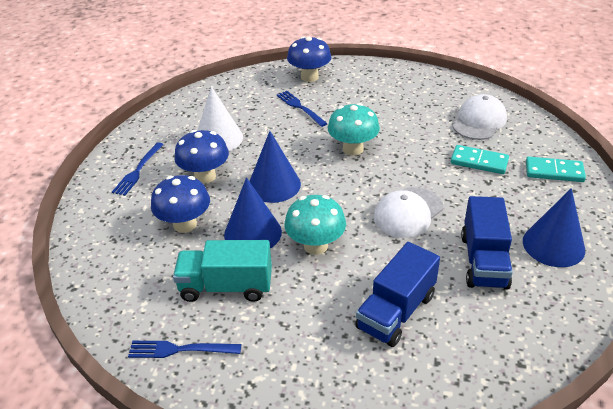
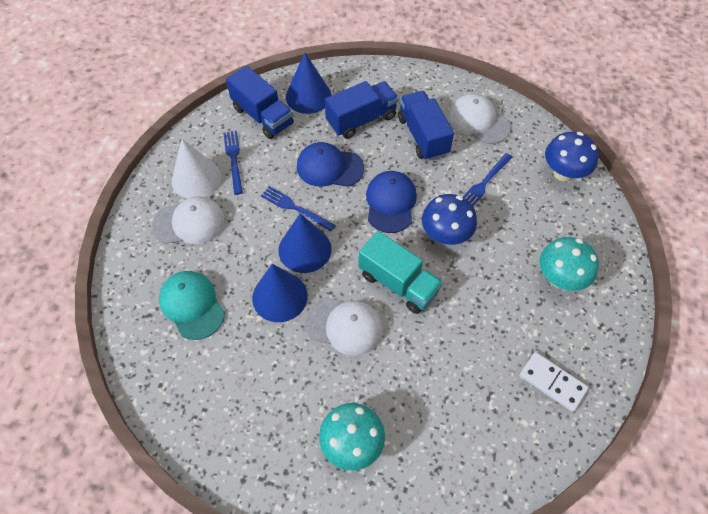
blue cap: 0 -> 2
blue mushroom: 3 -> 2
blue truck: 2 -> 3
turquoise cap: 0 -> 1
turquoise domino: 2 -> 0
white cap: 2 -> 3
white domino: 0 -> 1

